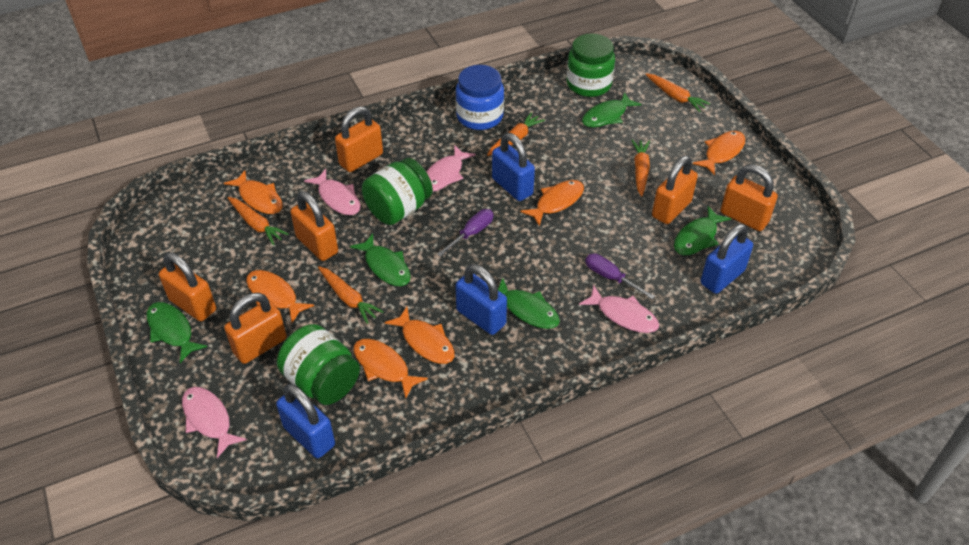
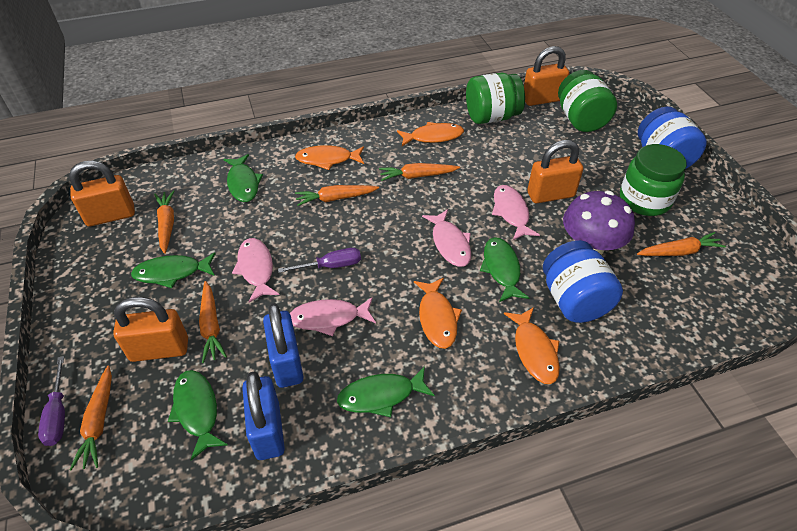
blue jar: 1 -> 2
blue padlock: 4 -> 2
orange carrot: 5 -> 6
orange fish: 6 -> 4
orange padlock: 6 -> 4
purple mushroom: 0 -> 1

